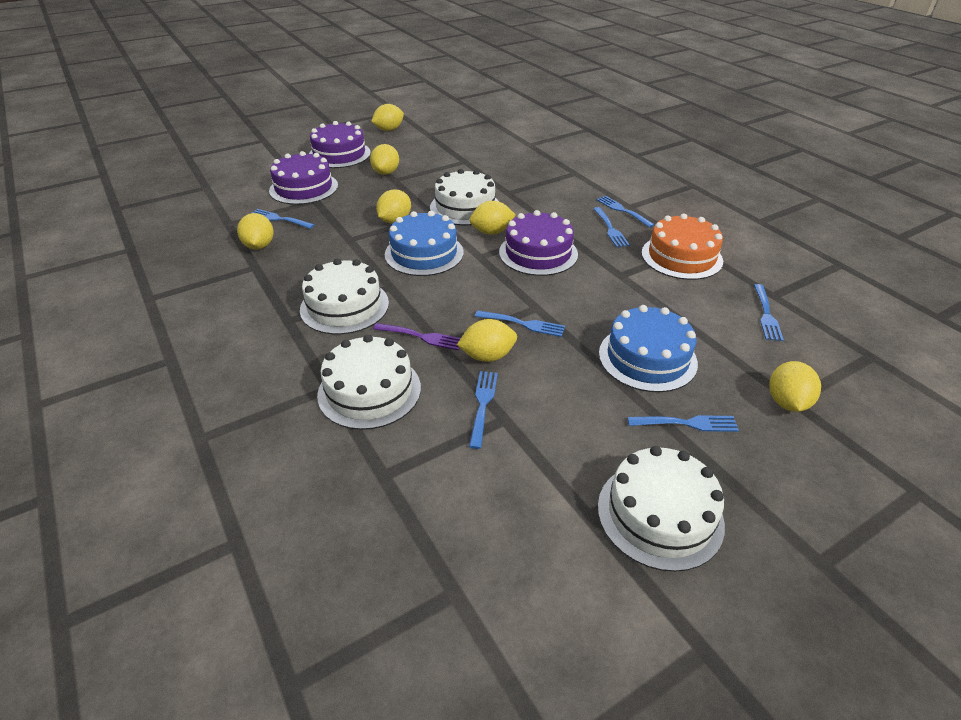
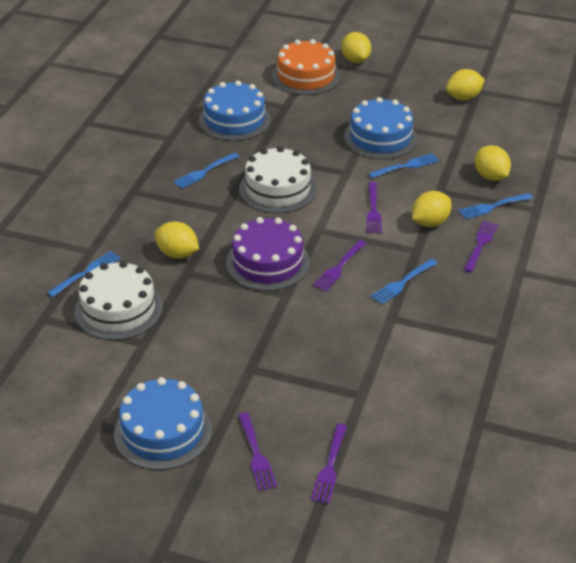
blue cake: 2 -> 3
blue fork: 7 -> 5
purple cake: 3 -> 1
purple fork: 1 -> 5
white cake: 4 -> 2
yellow lemon: 7 -> 5

